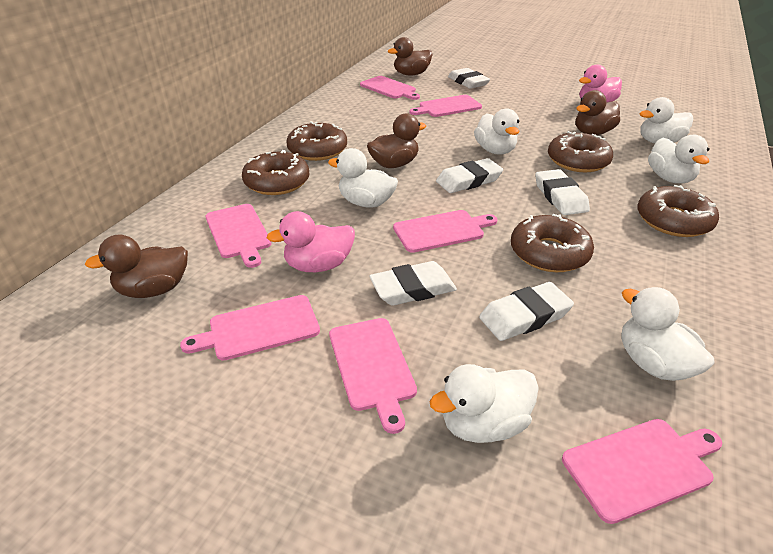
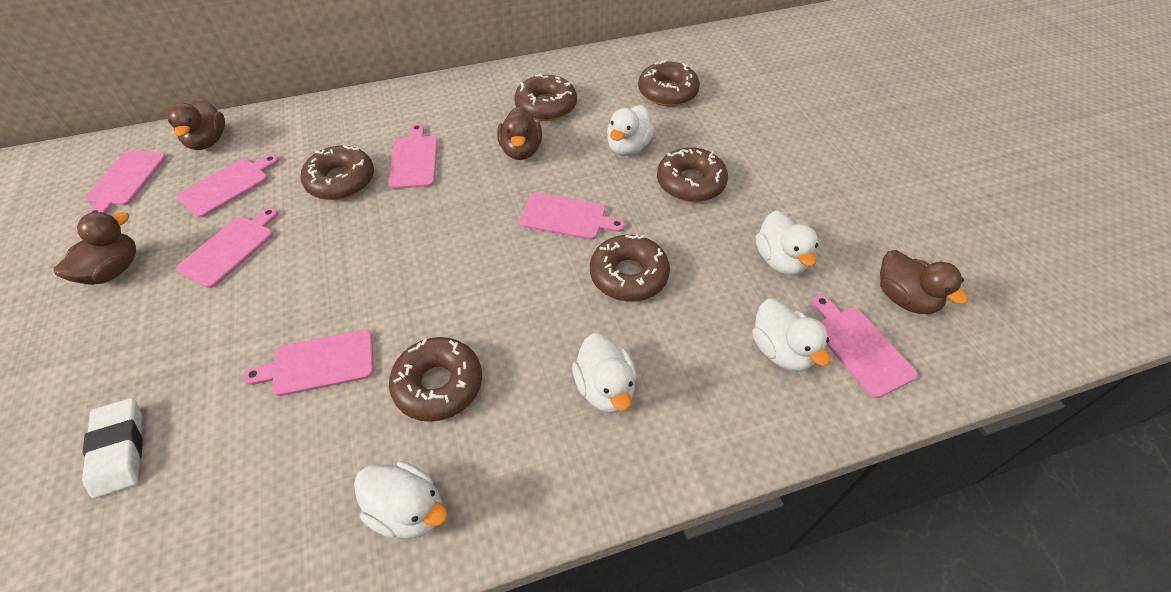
brown donut: 5 -> 6
pink duck: 2 -> 0
white duck: 6 -> 5
white eraser: 5 -> 1

